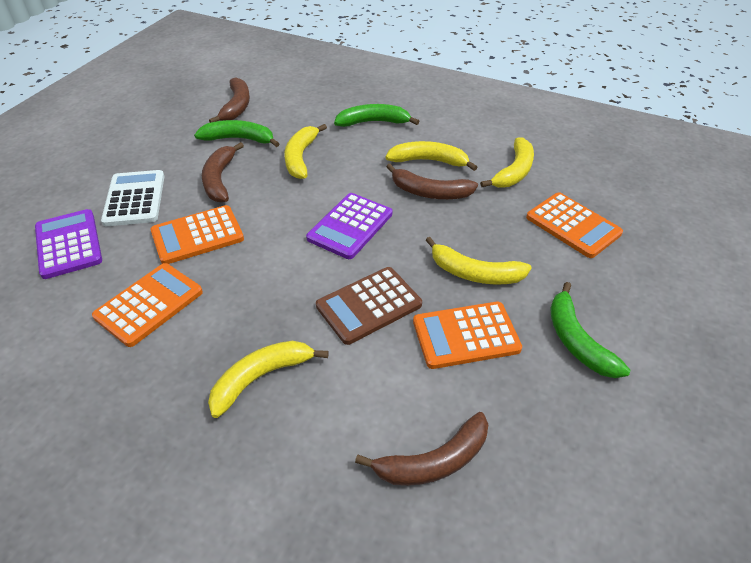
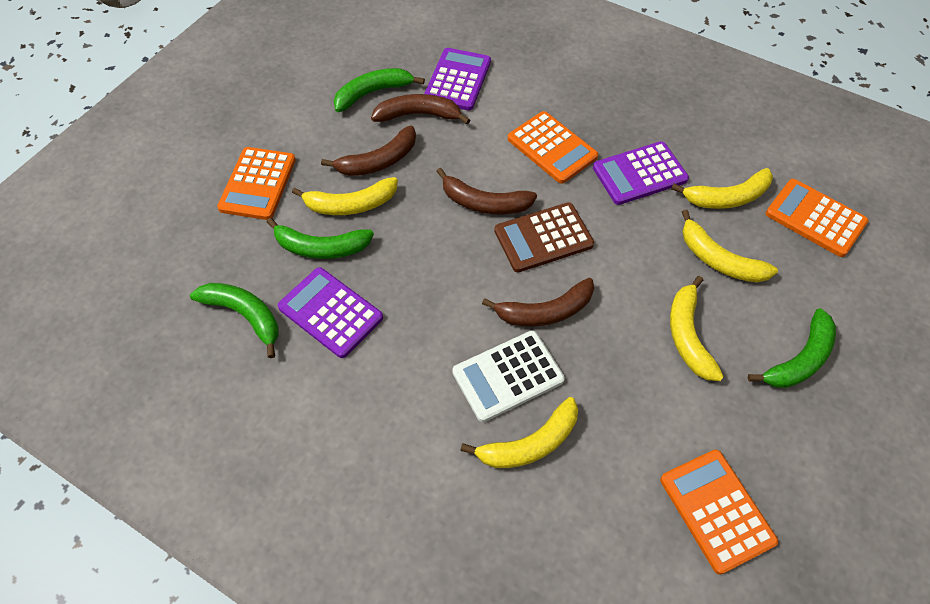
green banana: 3 -> 4
purple calculator: 2 -> 3

